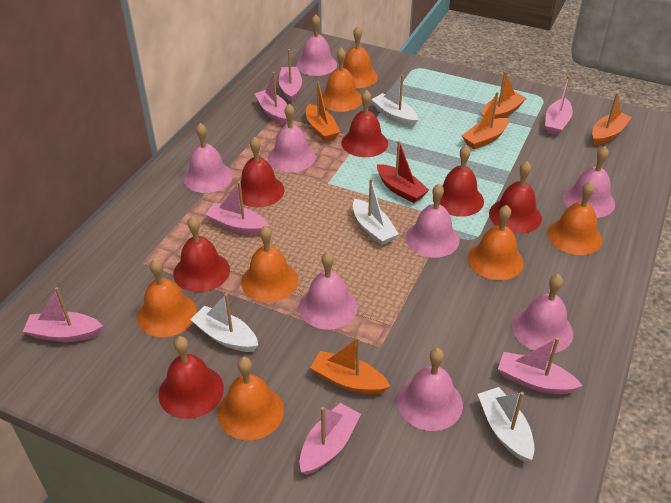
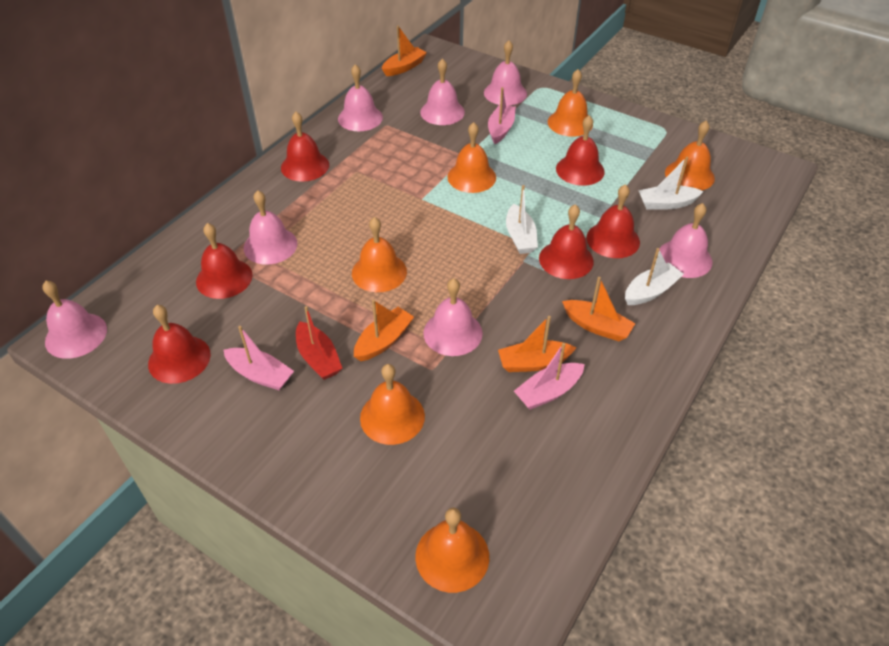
orange bell: 7 -> 6
orange boat: 5 -> 4
pink bell: 8 -> 7
pink boat: 7 -> 3
white boat: 4 -> 3

